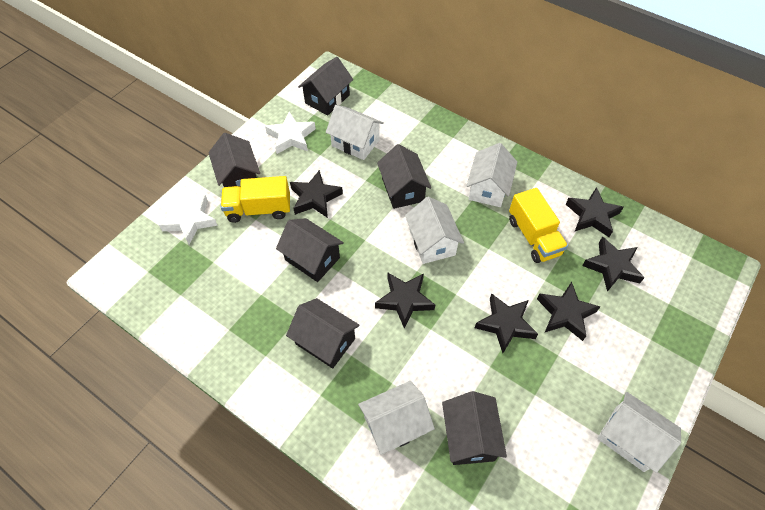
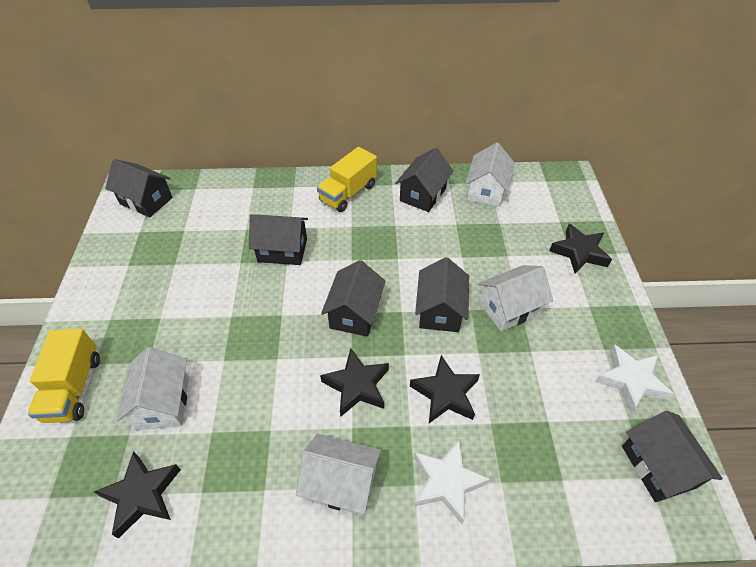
black star: 6 -> 4
white house: 5 -> 4

